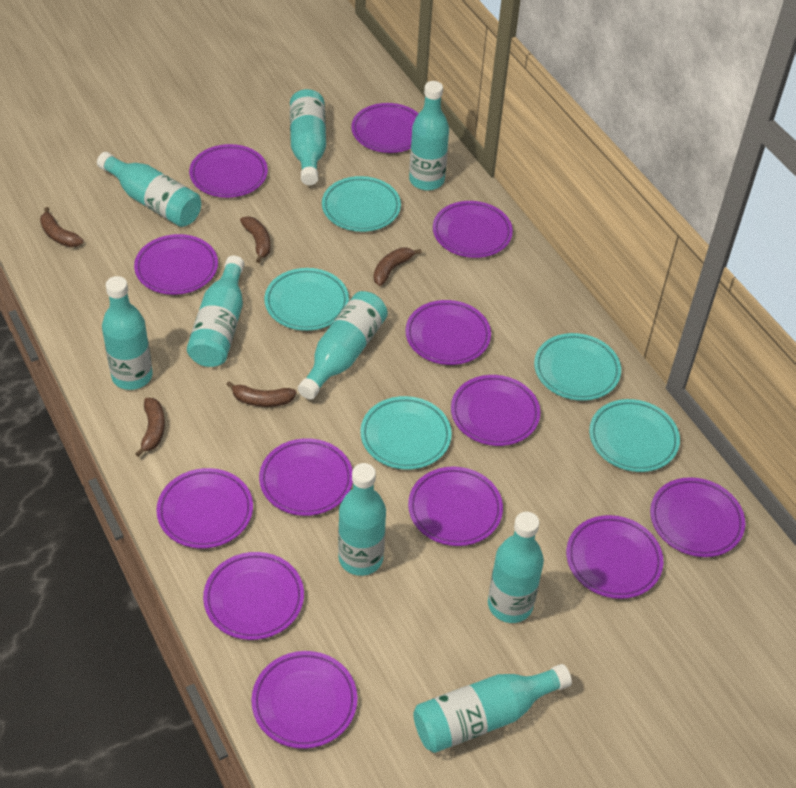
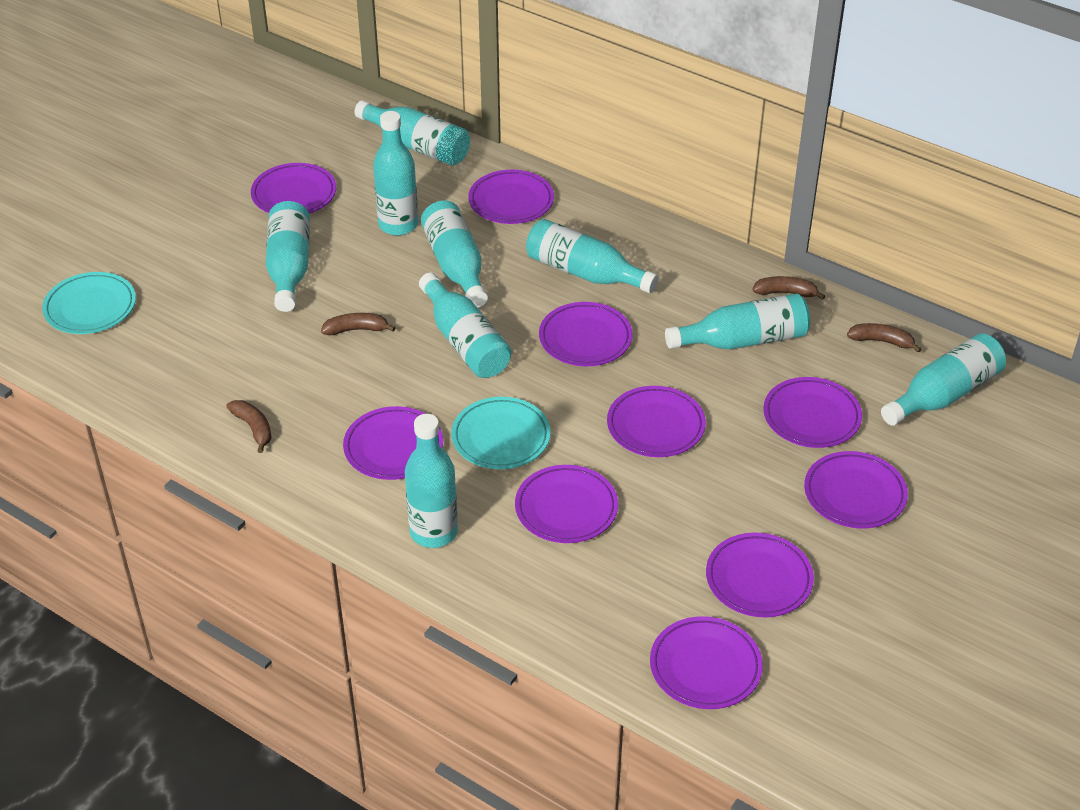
brown banana: 5 -> 4
purple plate: 13 -> 10
turquoise plate: 5 -> 2

